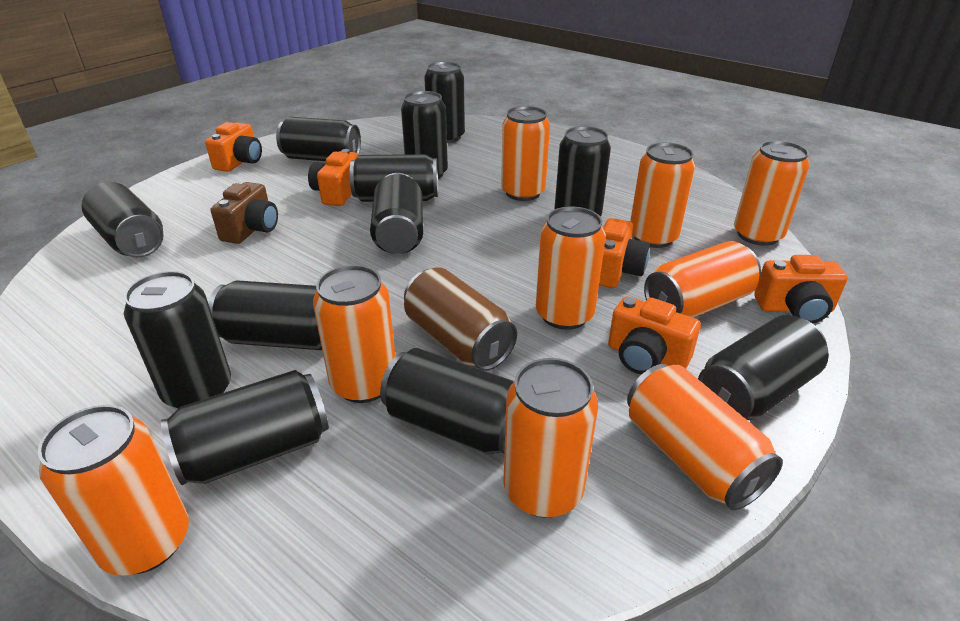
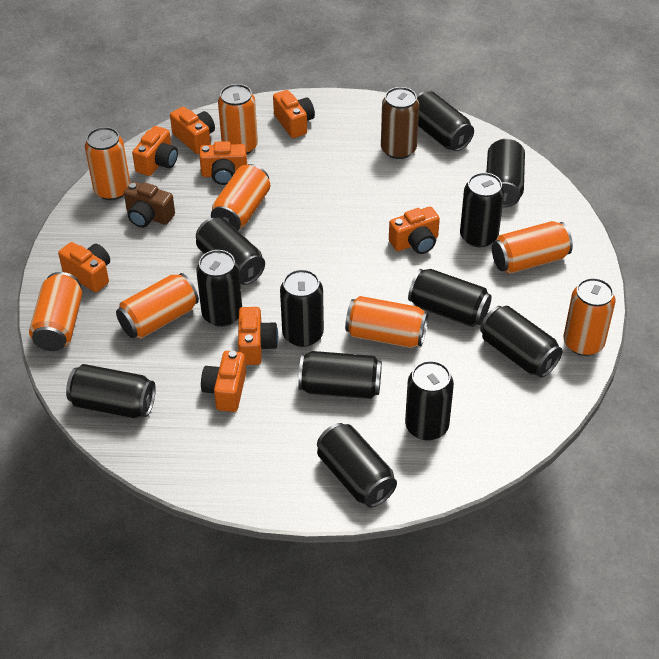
orange camera: 5 -> 8
orange can: 9 -> 8

